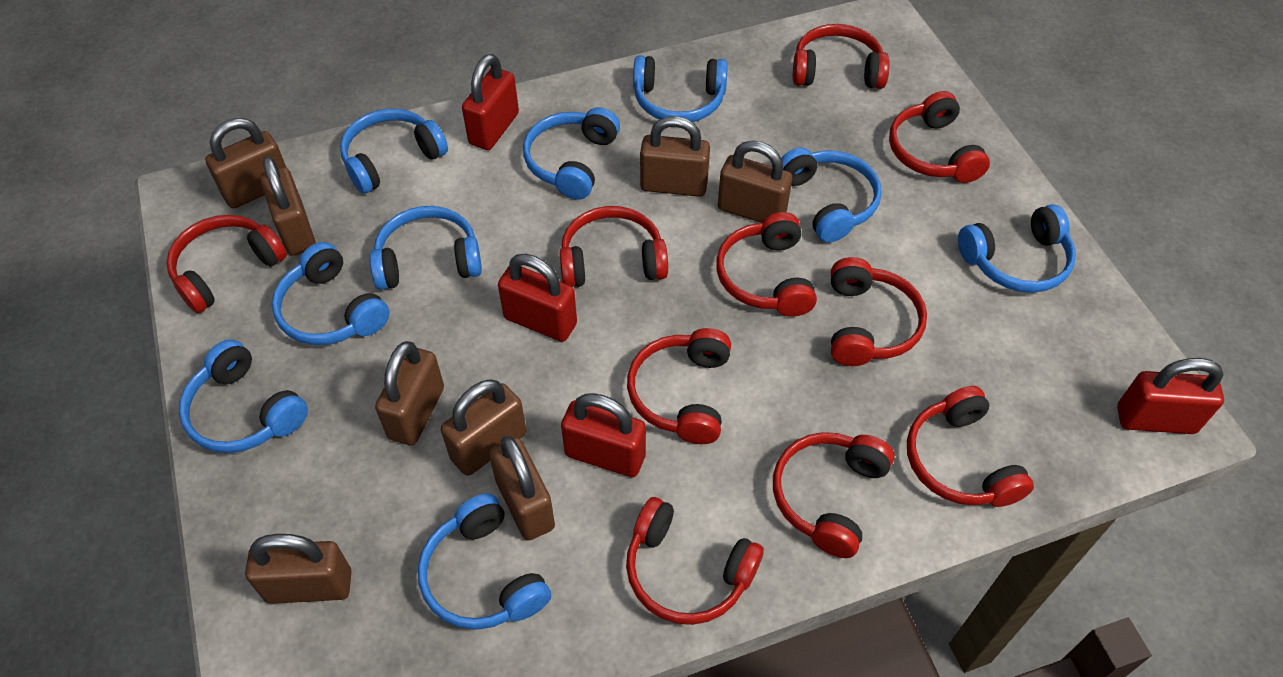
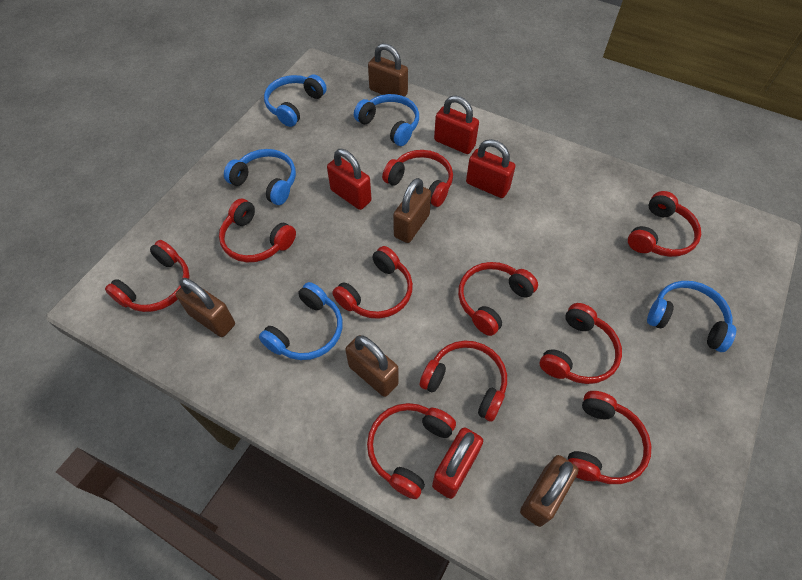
blue headphones: 9 -> 5
brown padlock: 8 -> 5

